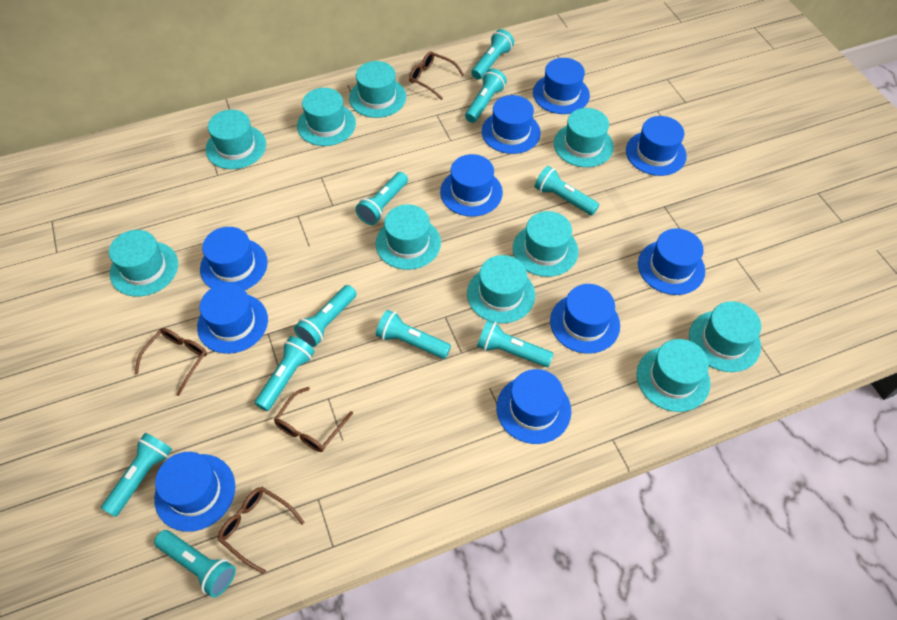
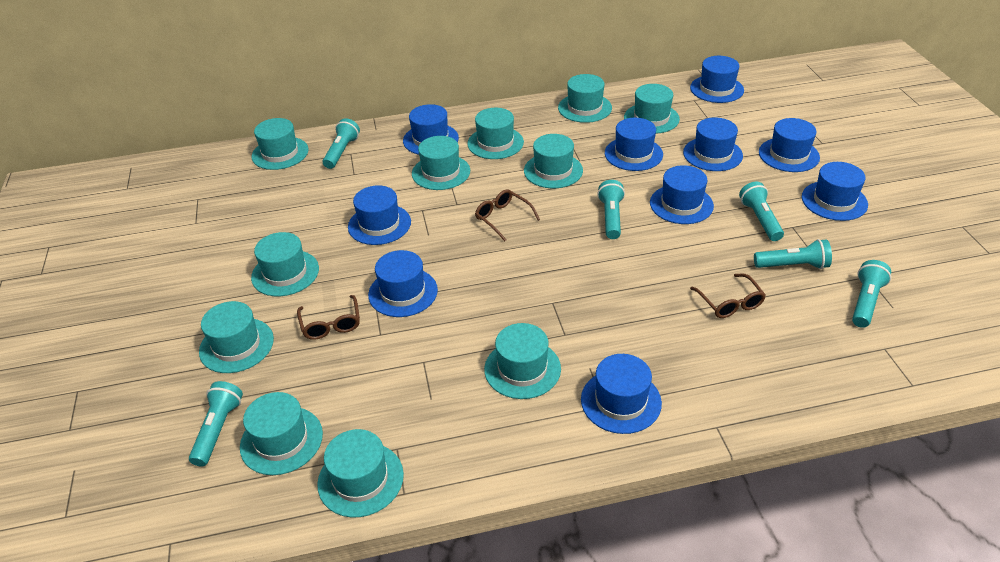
brown glasses: 4 -> 3
turquoise flashlight: 10 -> 6
turquoise hat: 10 -> 11

